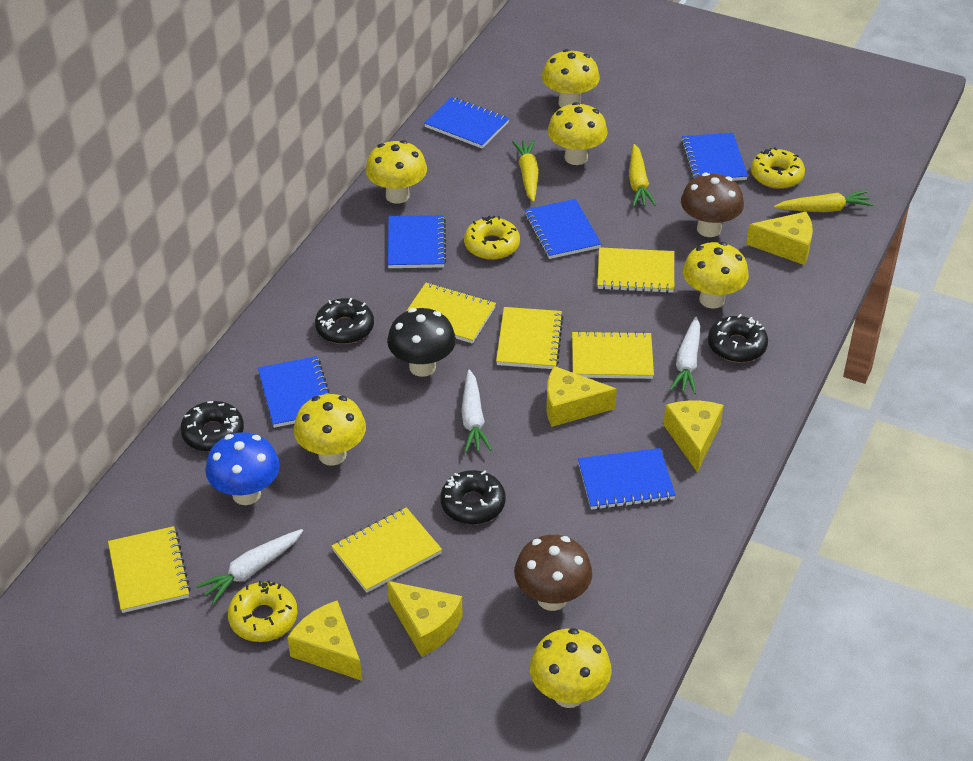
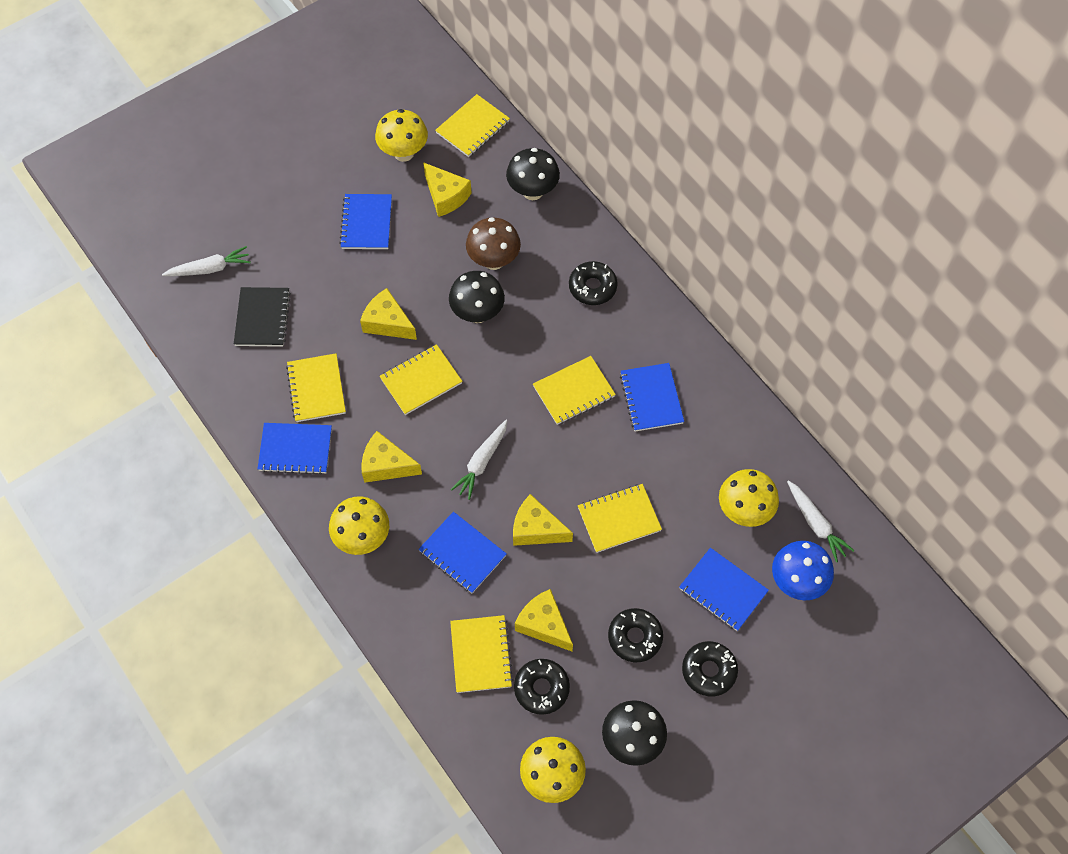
black mushroom: 1 -> 3
black notebook: 0 -> 1
blue notebook: 6 -> 5
brown mushroom: 2 -> 1
yellow carrot: 3 -> 0
yellow donut: 3 -> 0
yellow mushroom: 6 -> 4

